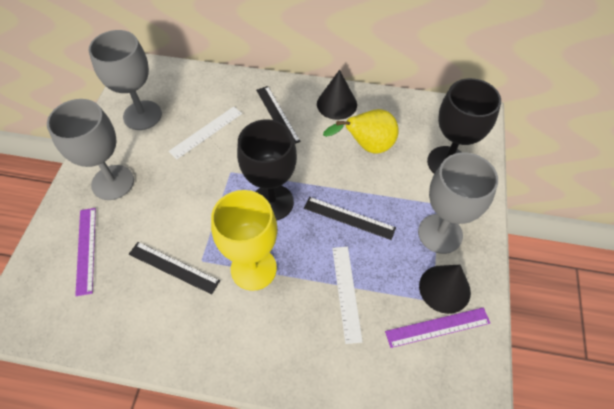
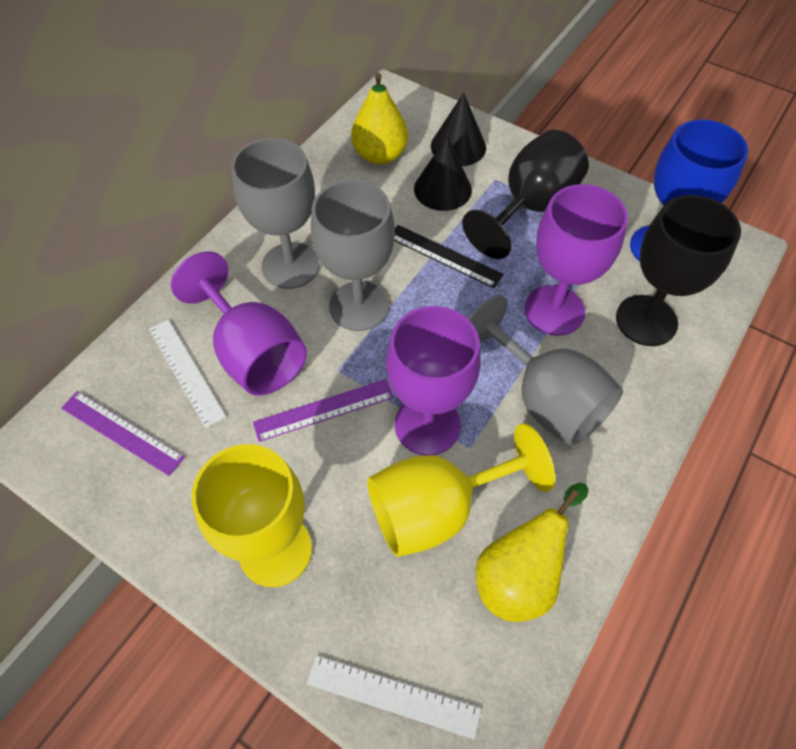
black ruler: 3 -> 1
blue goblet: 0 -> 1
purple goblet: 0 -> 3
yellow goblet: 1 -> 2
yellow pear: 1 -> 2

